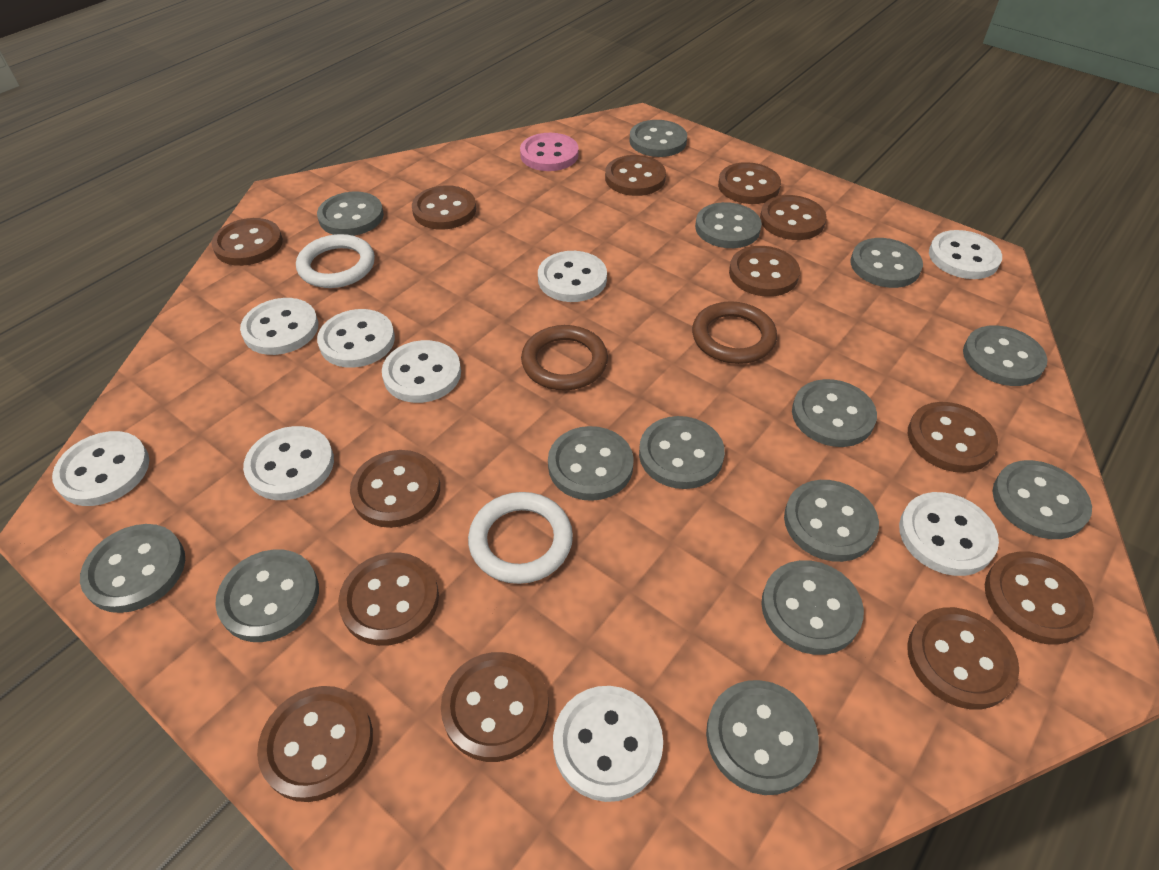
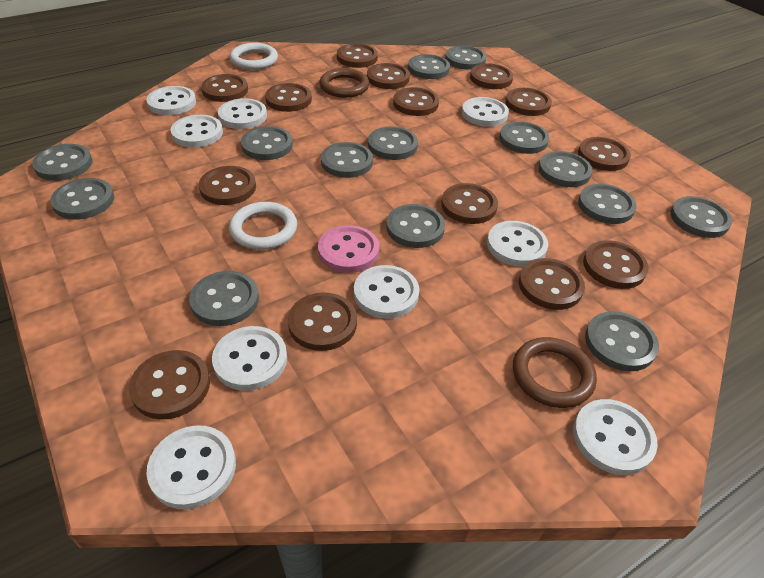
brown button: 13 -> 14

